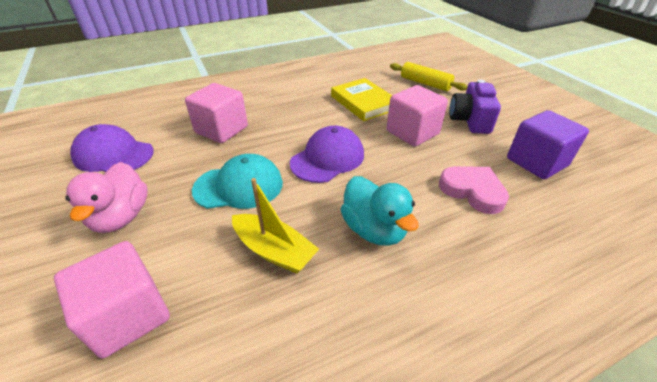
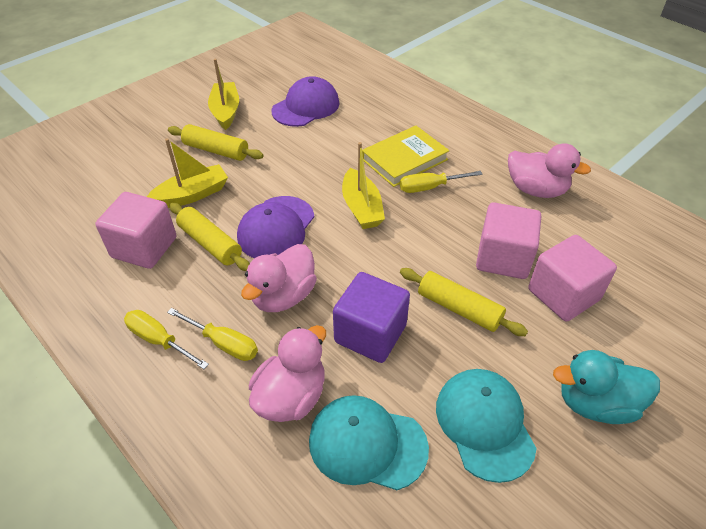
pink duck: 1 -> 3
pink heart: 1 -> 0
purple camera: 1 -> 0
turquoise cap: 1 -> 2
yellow boat: 1 -> 3
yellow rolling pin: 1 -> 3
yellow screwdriver: 0 -> 3

